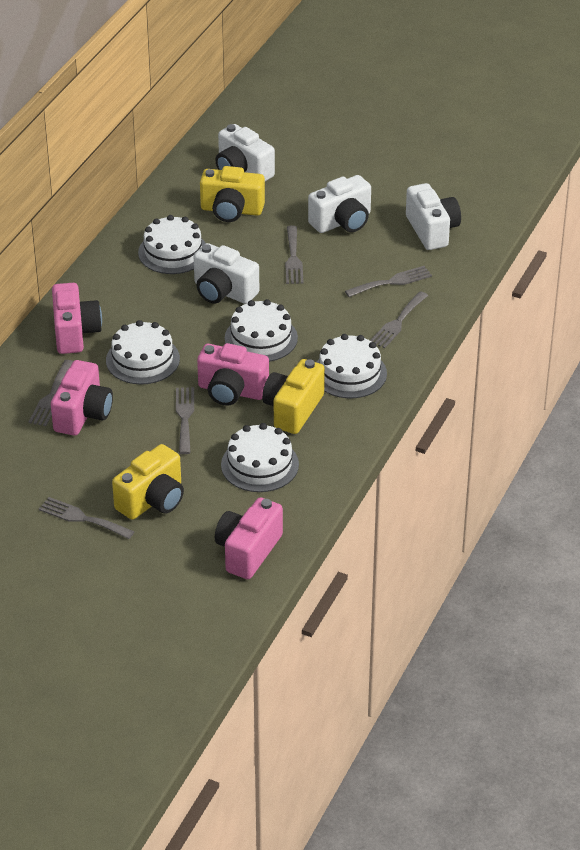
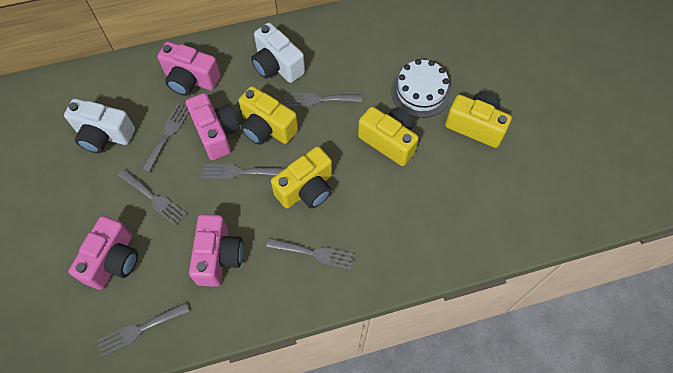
white cake: 5 -> 1
white camera: 4 -> 2
yellow camera: 3 -> 4

